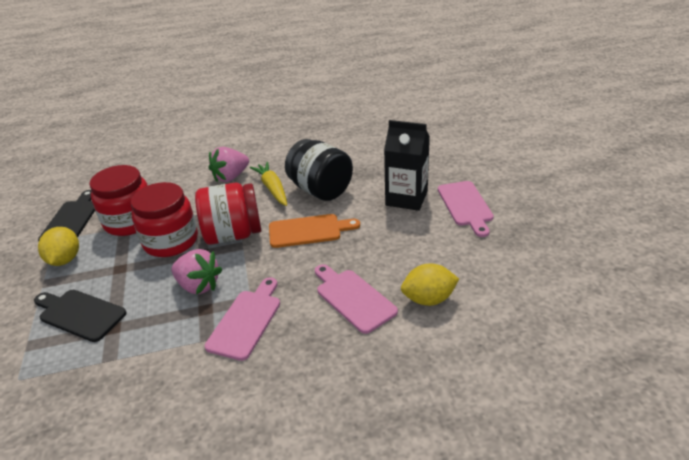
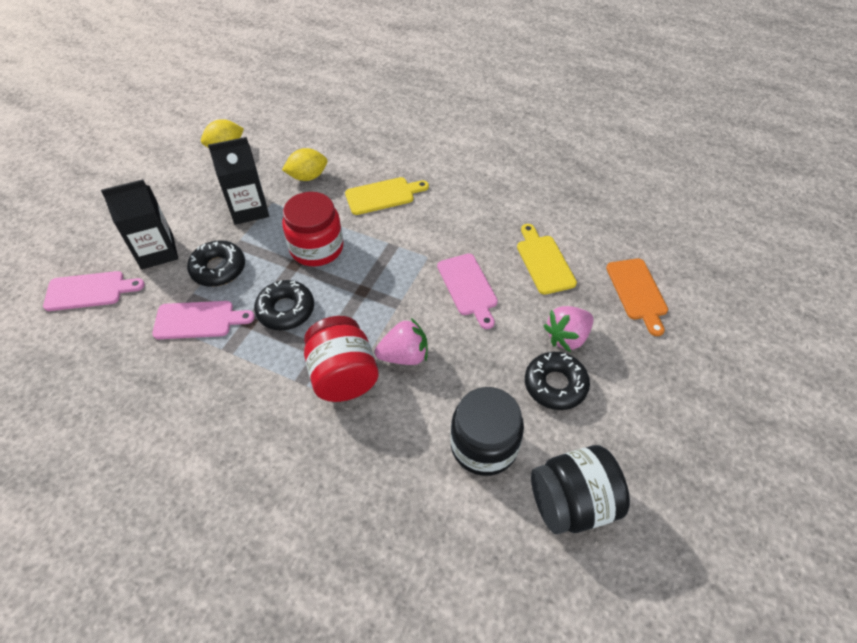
black carton: 1 -> 2
black cutting board: 2 -> 0
black donut: 0 -> 3
black jar: 1 -> 2
red jar: 3 -> 2
yellow carrot: 1 -> 0
yellow cutting board: 0 -> 2

